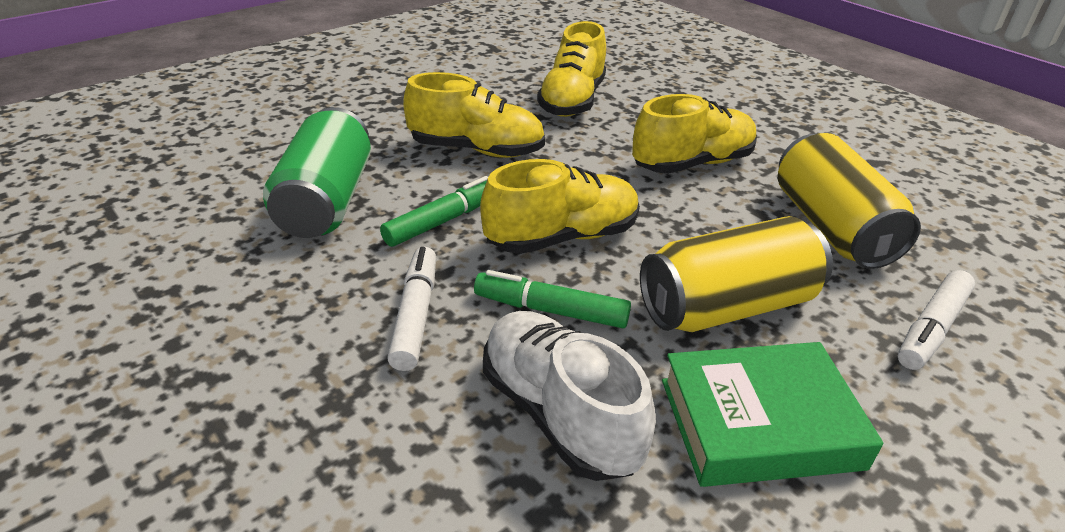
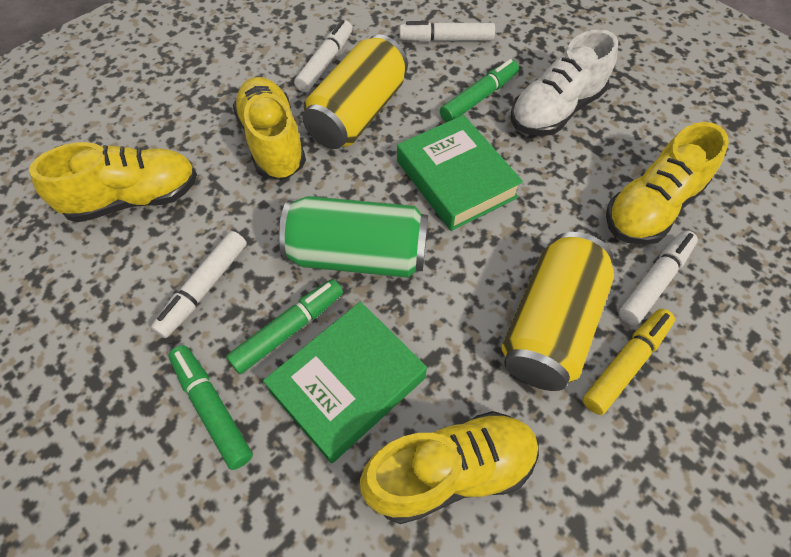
green book: 1 -> 2
green marker: 2 -> 3
white marker: 2 -> 4
yellow marker: 0 -> 1

